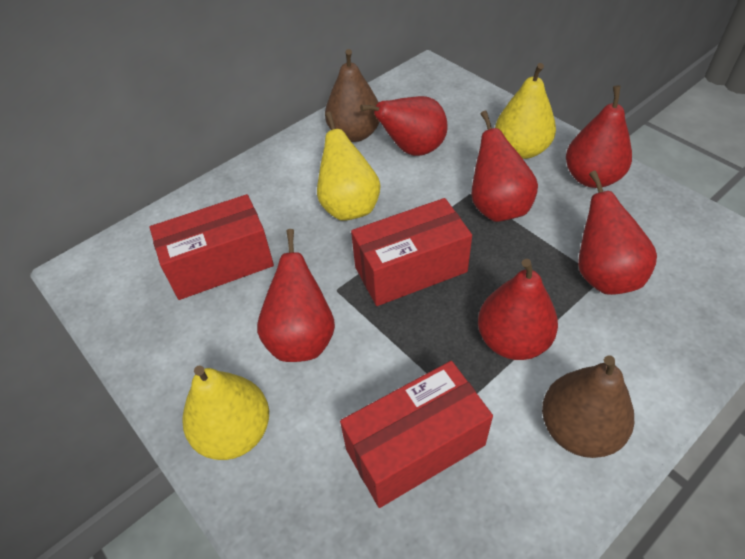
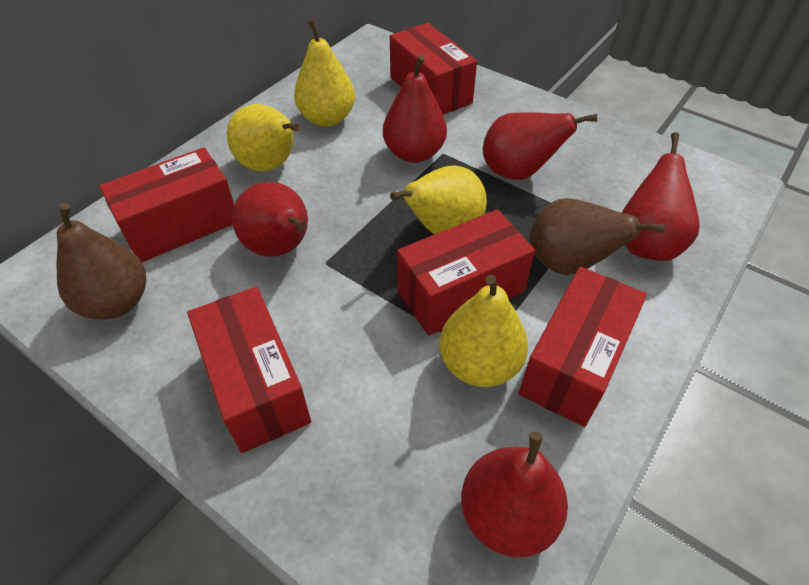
red box: 3 -> 5
red pear: 6 -> 5
yellow pear: 3 -> 4

